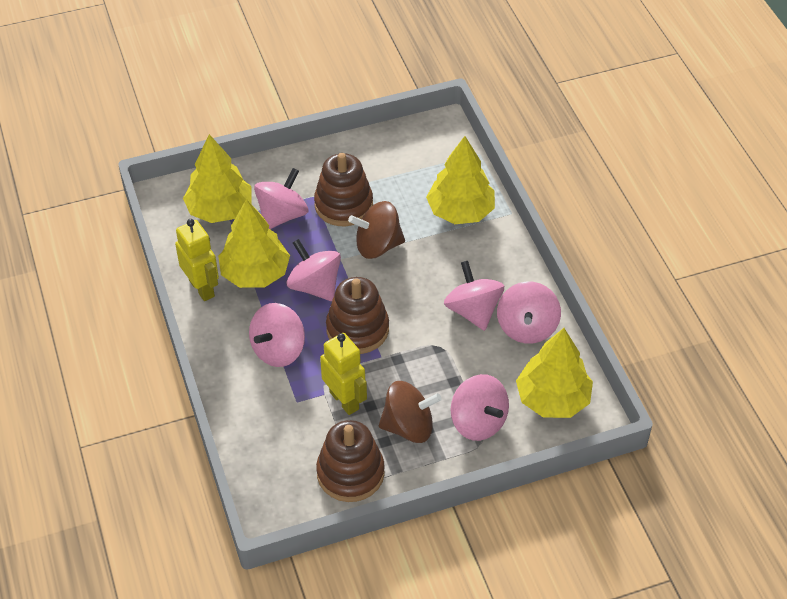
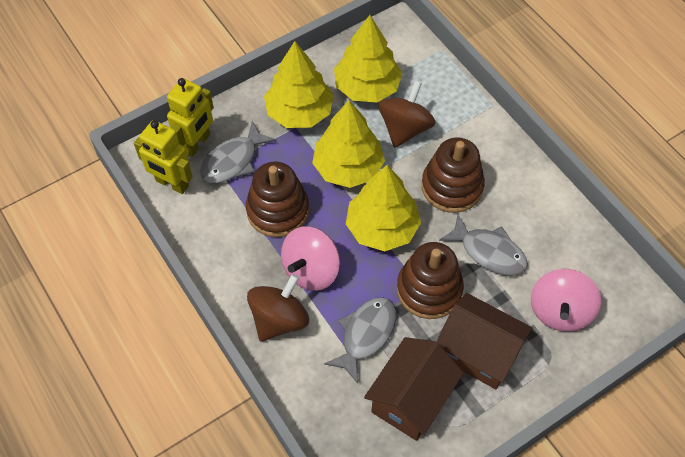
brown house: 0 -> 2
grey fish: 0 -> 3
pink spinning top: 6 -> 2

